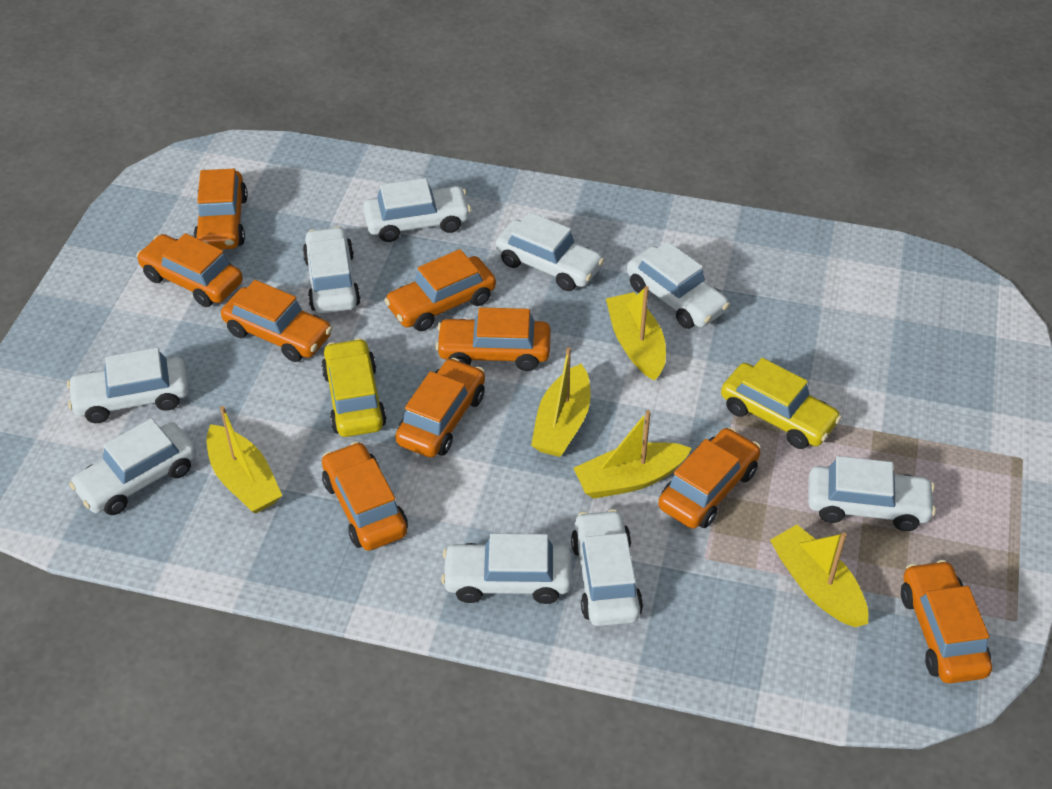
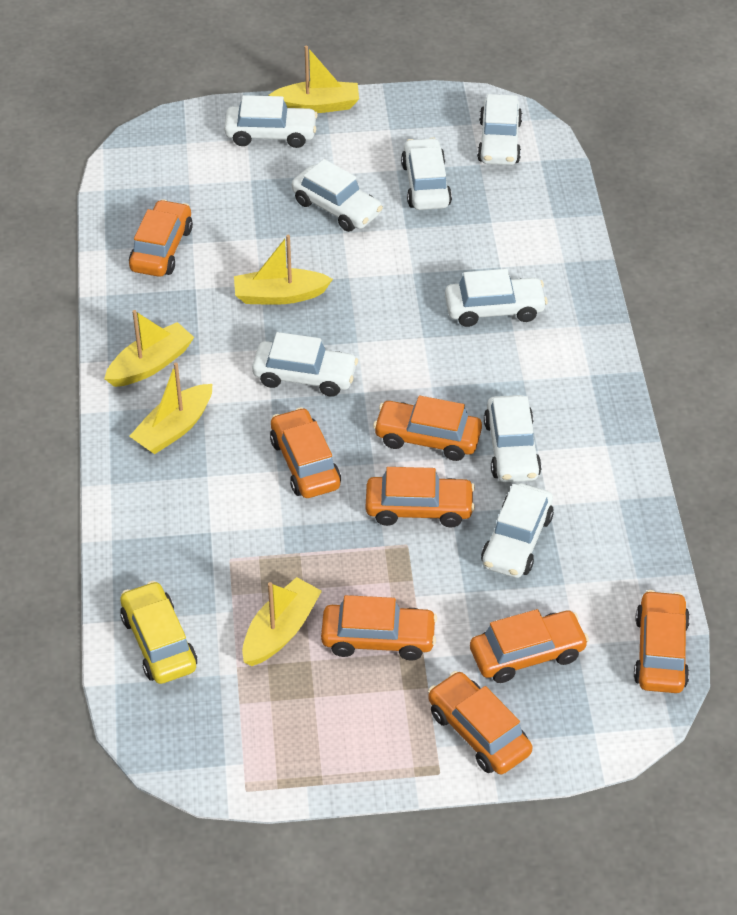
orange car: 9 -> 8
white car: 9 -> 8
yellow car: 2 -> 1

